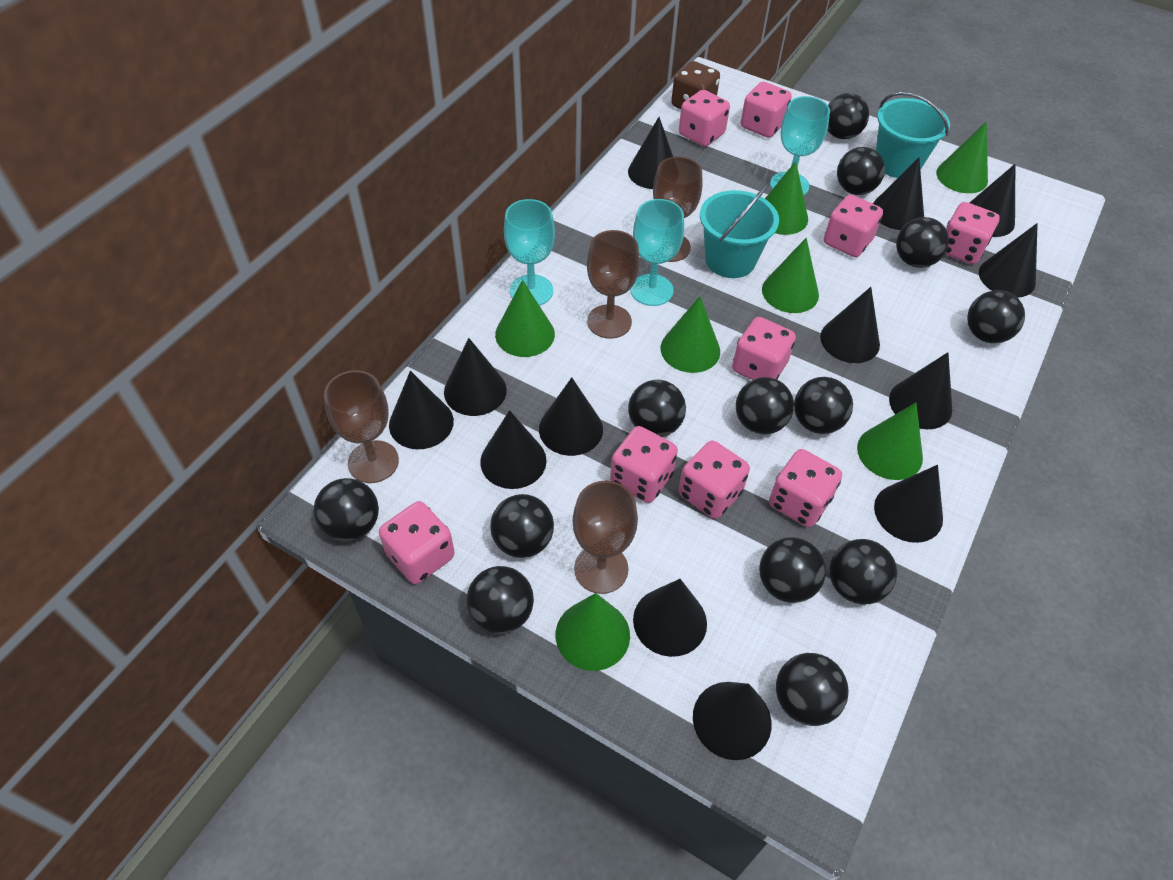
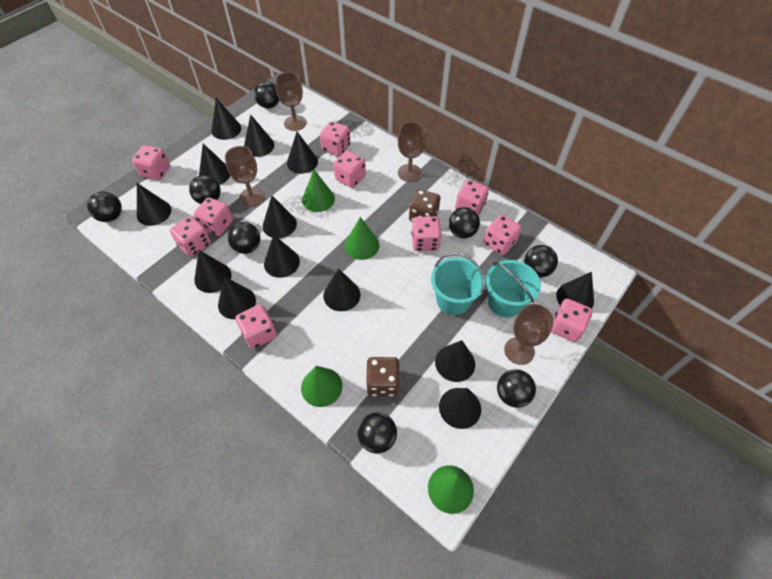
black ball: 13 -> 8
brown dice: 1 -> 2
green cone: 7 -> 4
pink dice: 9 -> 10
turquoise goblet: 3 -> 0

